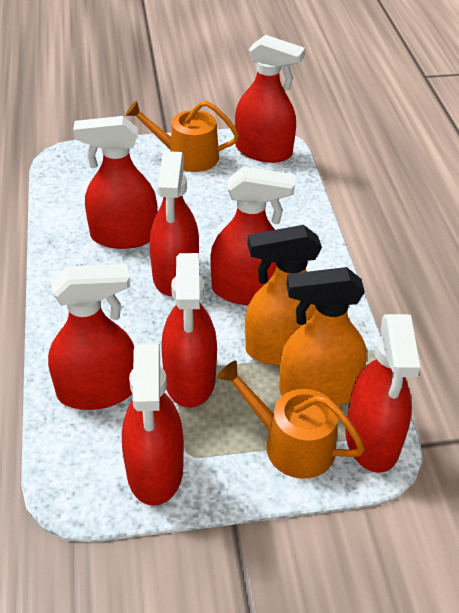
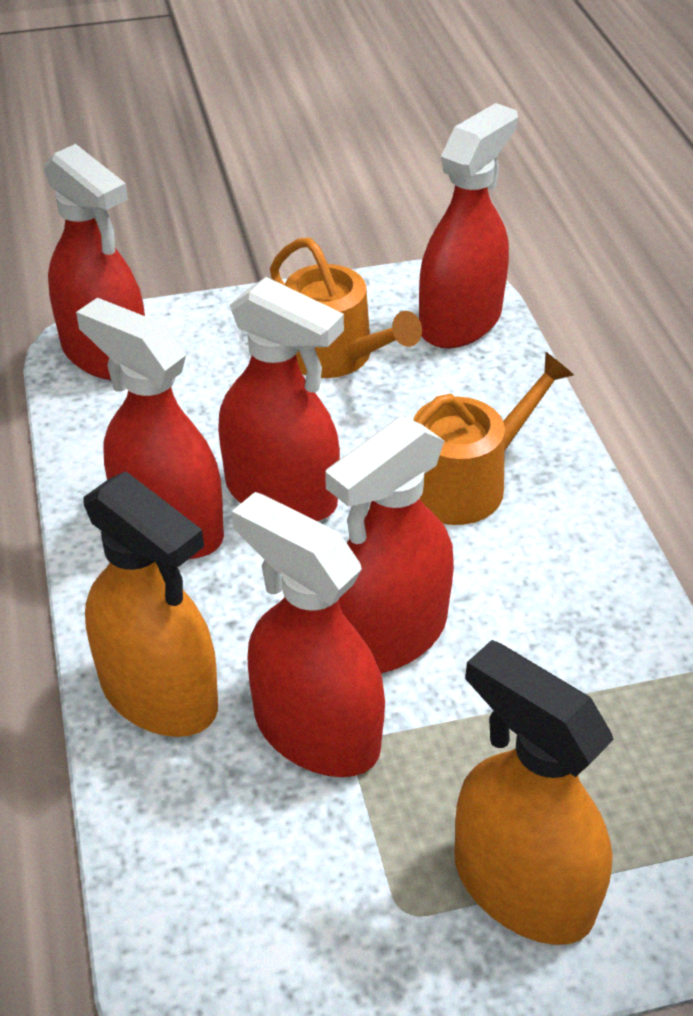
red spray bottle: 8 -> 6

